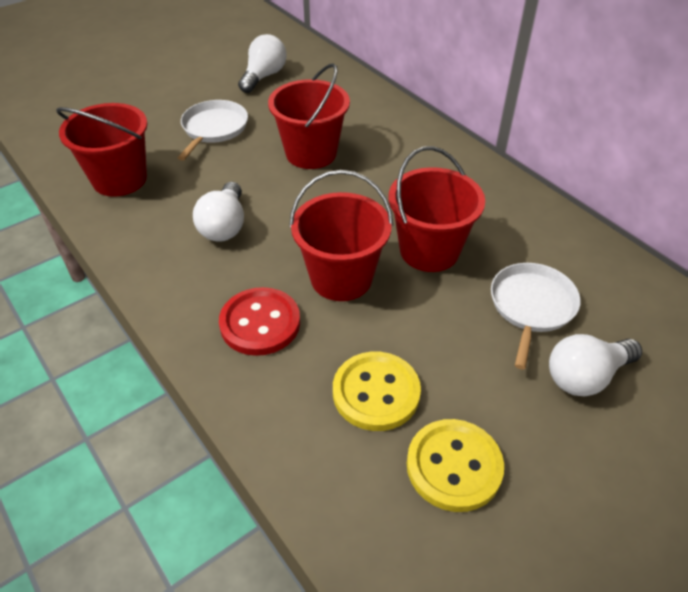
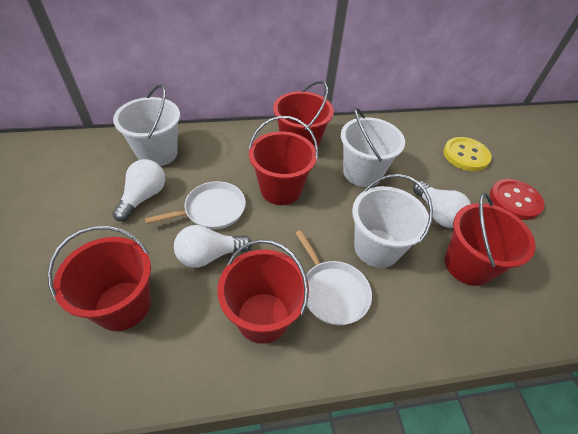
red bucket: 4 -> 5
white bucket: 0 -> 3
yellow button: 2 -> 1

